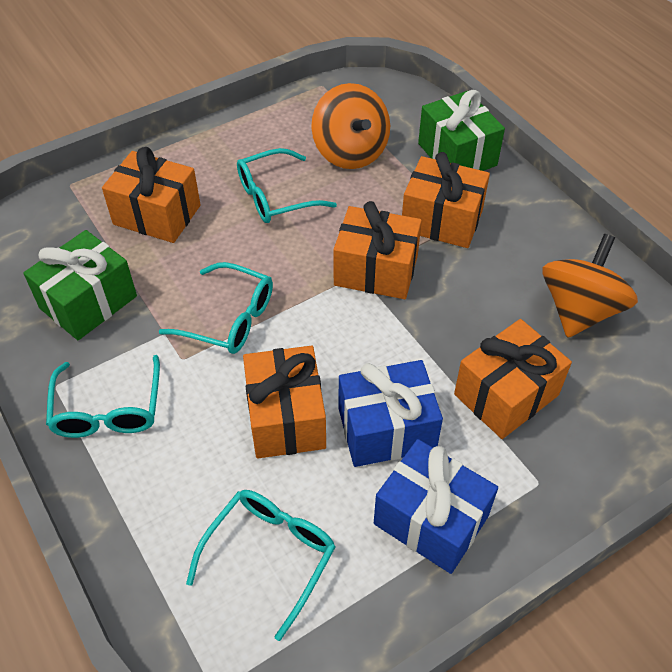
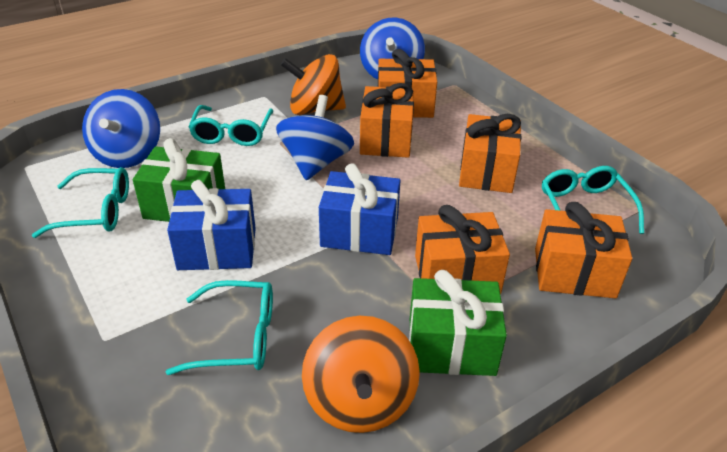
blue spinning top: 0 -> 3

